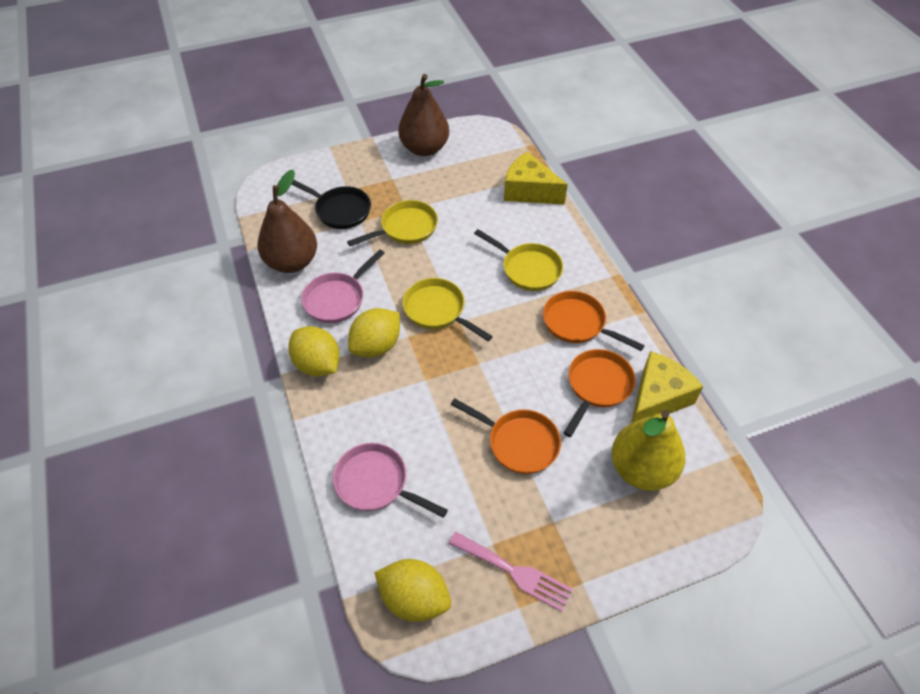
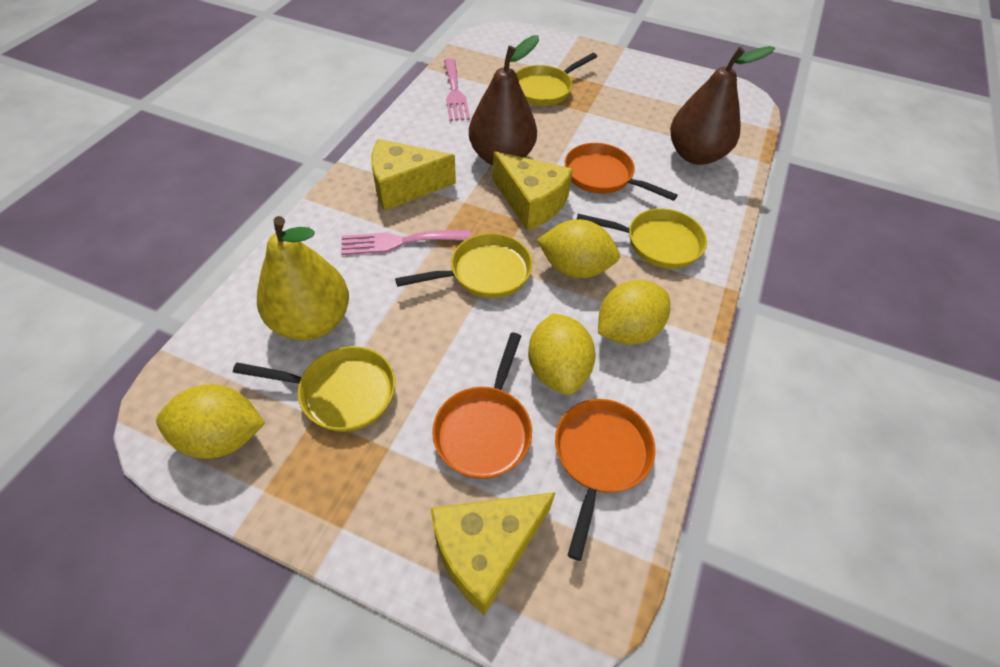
black pan: 1 -> 0
pink fork: 1 -> 2
pink pan: 2 -> 0
yellow cheese: 2 -> 3
yellow lemon: 3 -> 4
yellow pan: 3 -> 4

